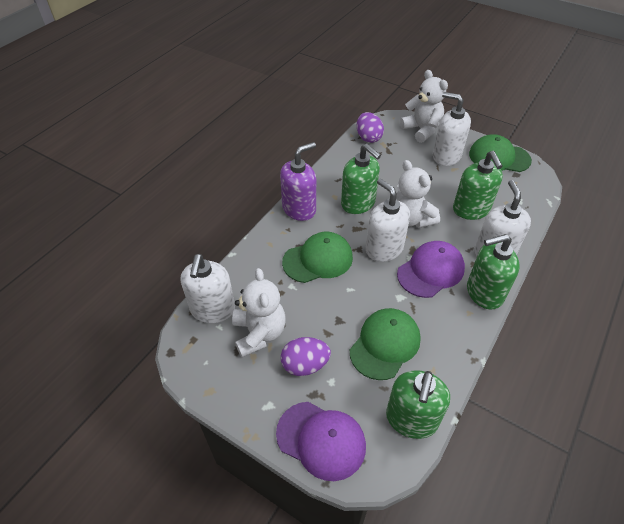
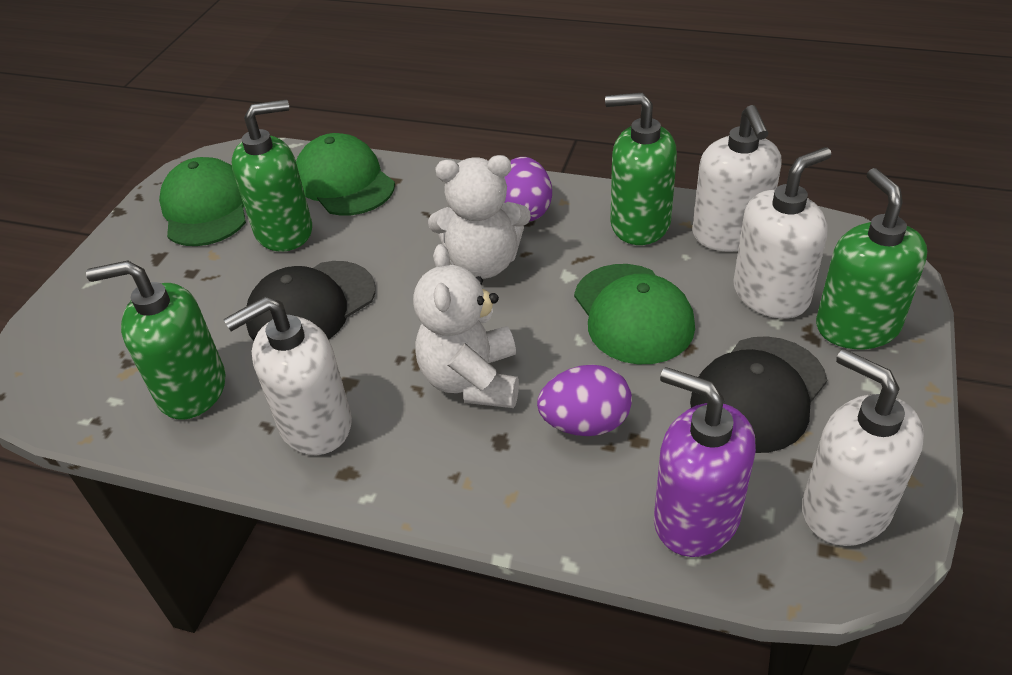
black cap: 0 -> 2
purple cap: 2 -> 0
white teddy bear: 3 -> 2

